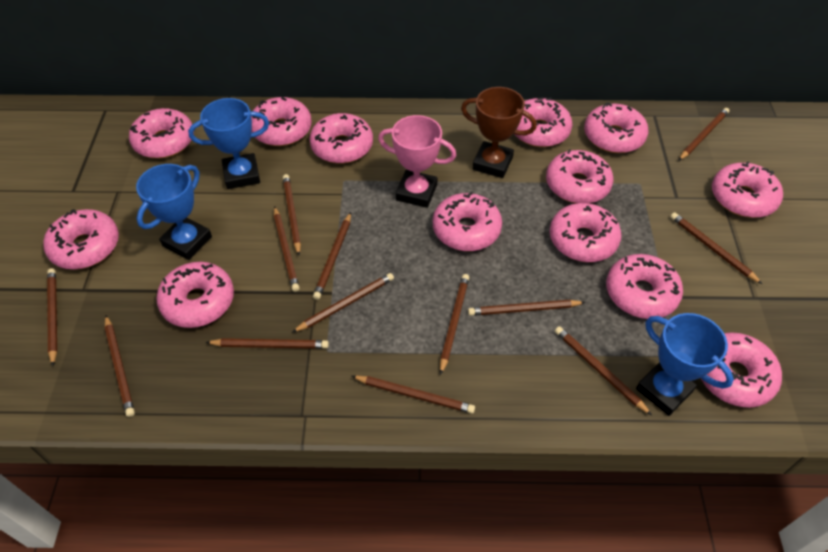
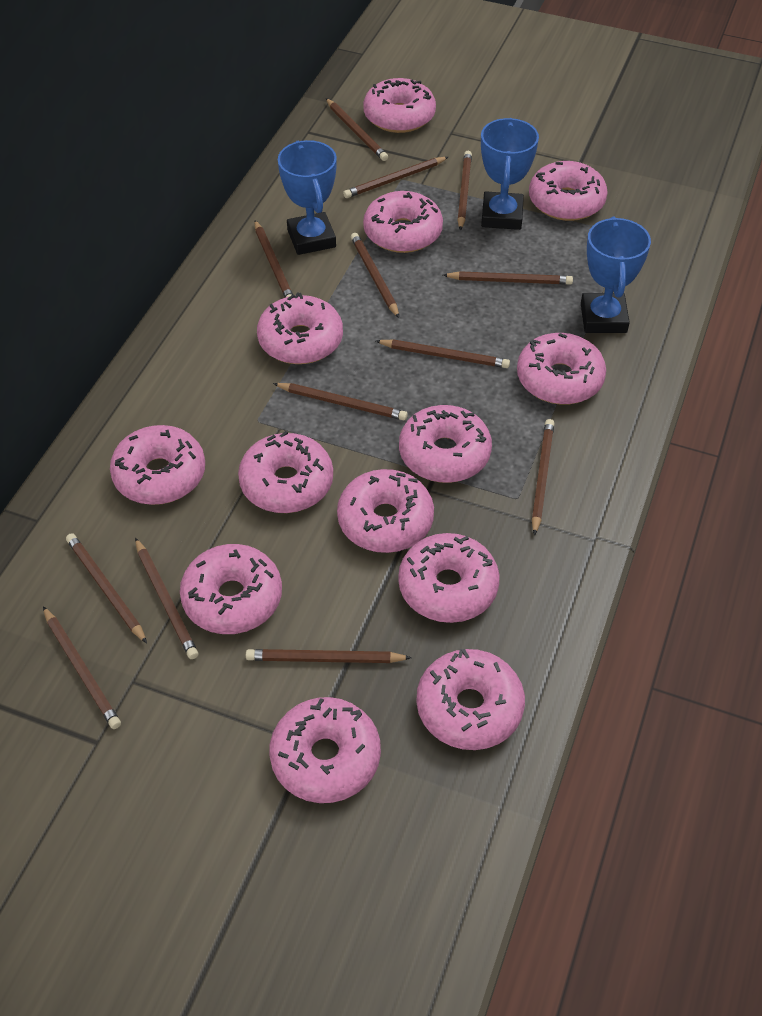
brown trophy: 1 -> 0
pink trophy: 1 -> 0

